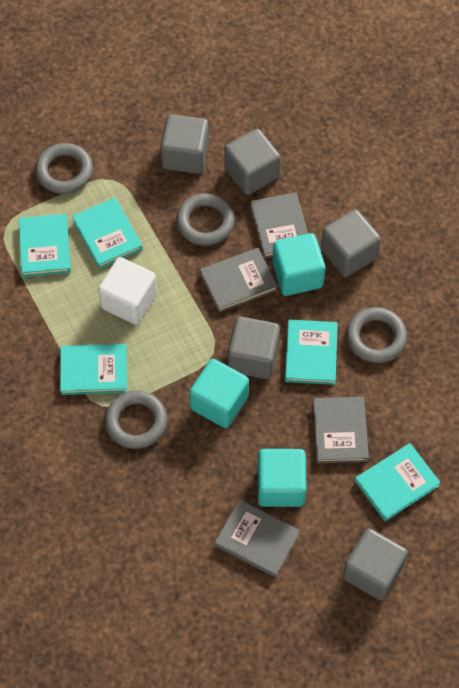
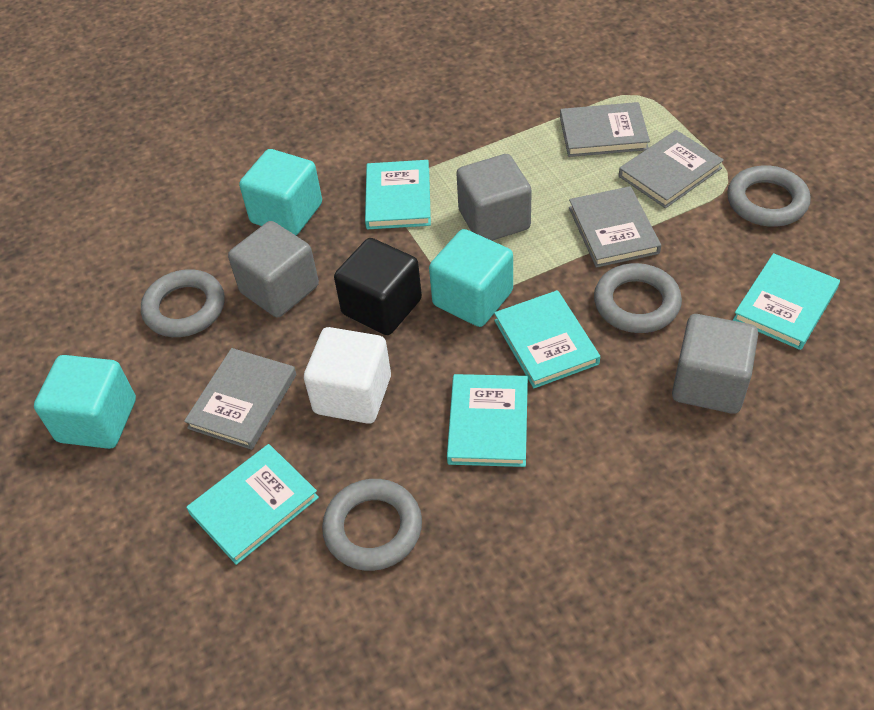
black cube: 0 -> 1
grey cube: 5 -> 3

